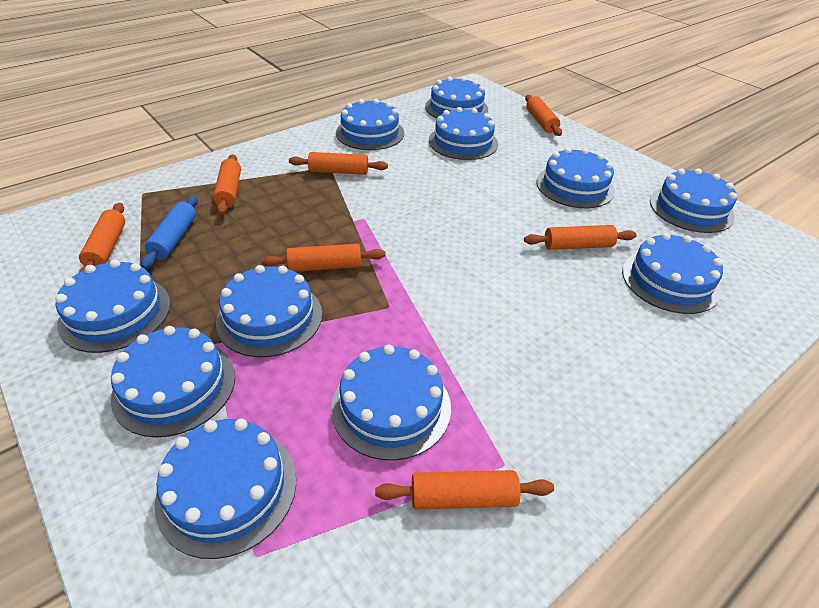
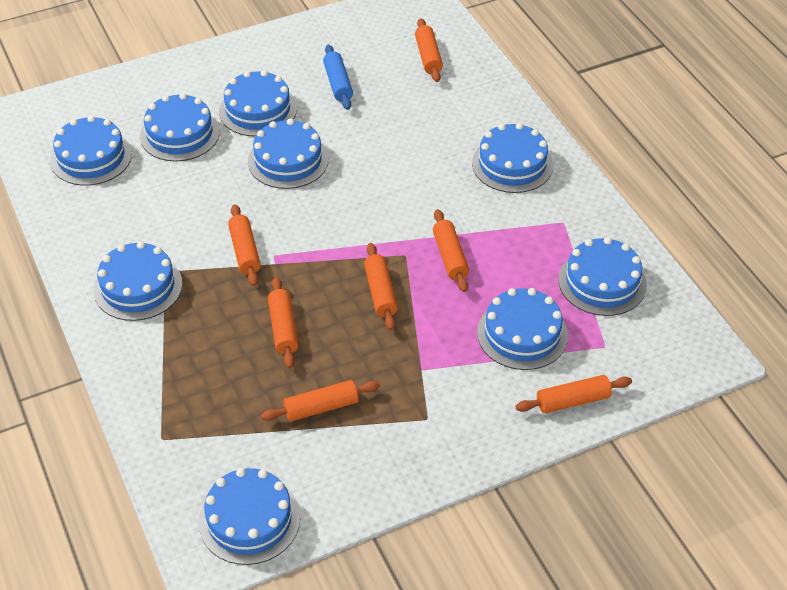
blue cake: 11 -> 9

